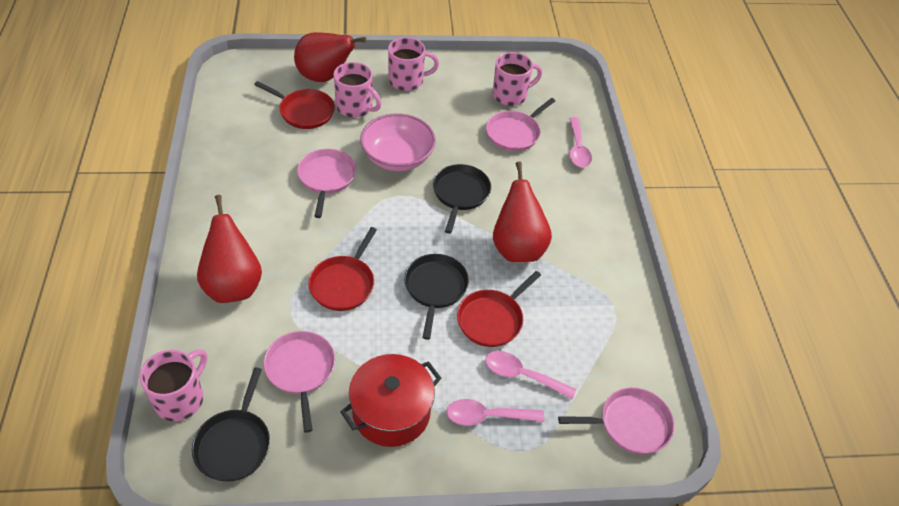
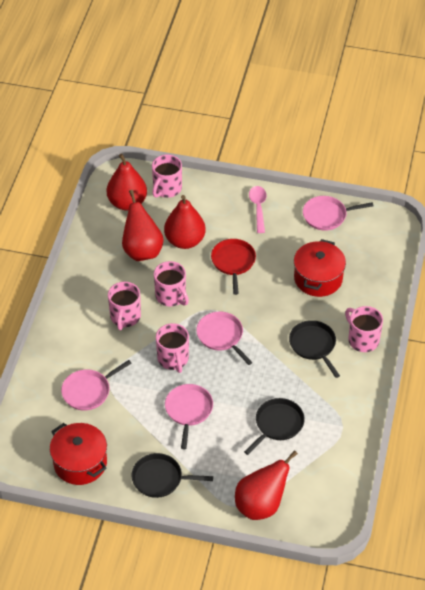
pink bowl: 1 -> 0
pink mug: 4 -> 5
pink spoon: 3 -> 1
red pan: 3 -> 1
red pear: 3 -> 4
red pot: 1 -> 2

